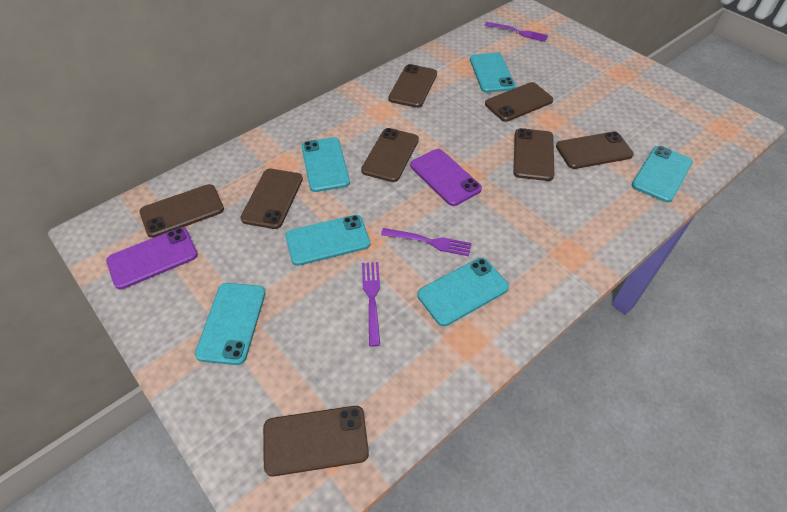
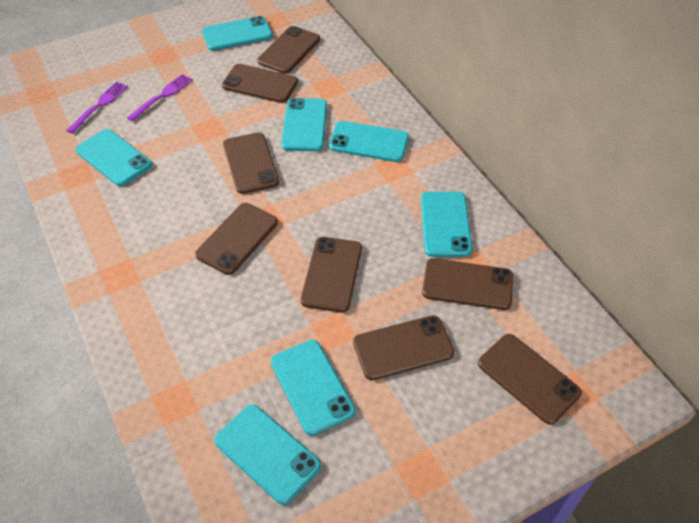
purple fork: 3 -> 2
purple phone: 2 -> 0
turquoise phone: 6 -> 7

